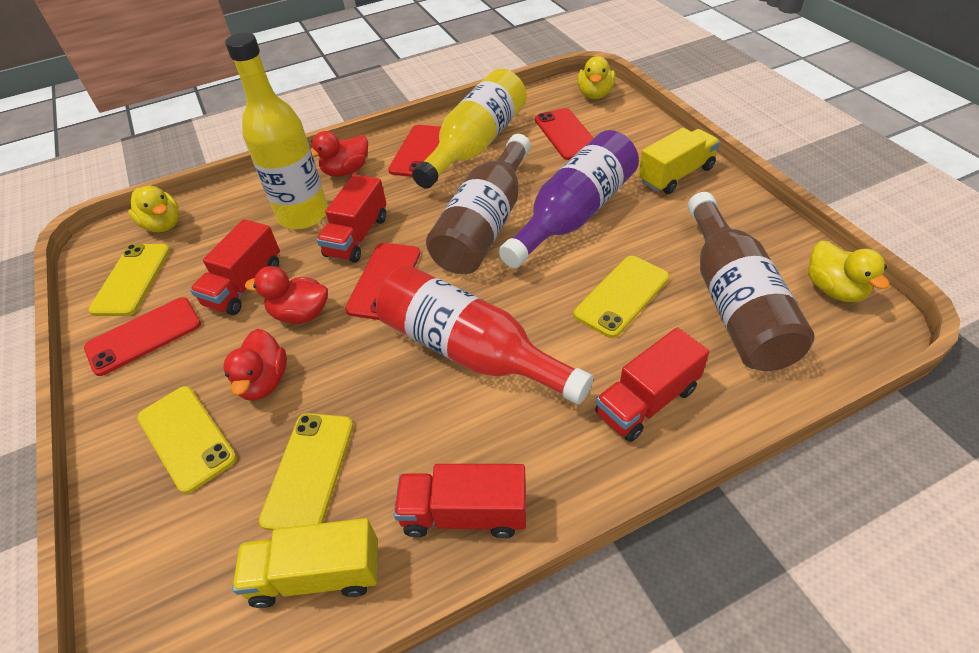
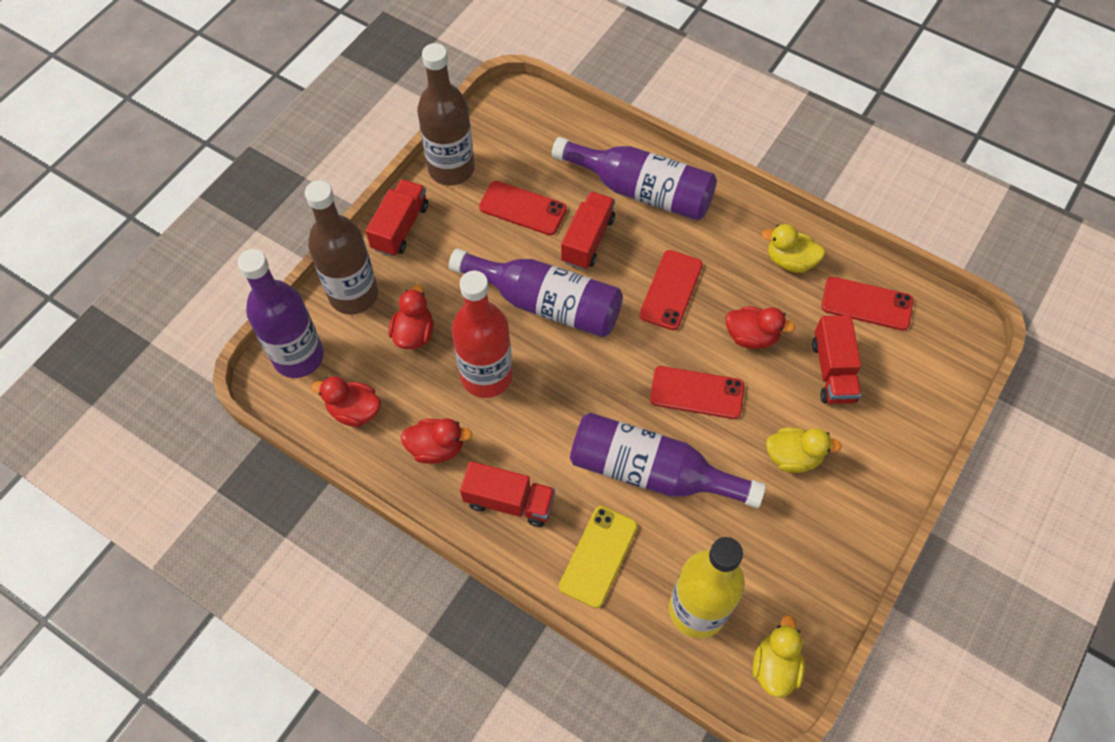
purple bottle: 1 -> 4
red duck: 3 -> 4
yellow bottle: 2 -> 1
yellow phone: 4 -> 1
yellow truck: 2 -> 0

